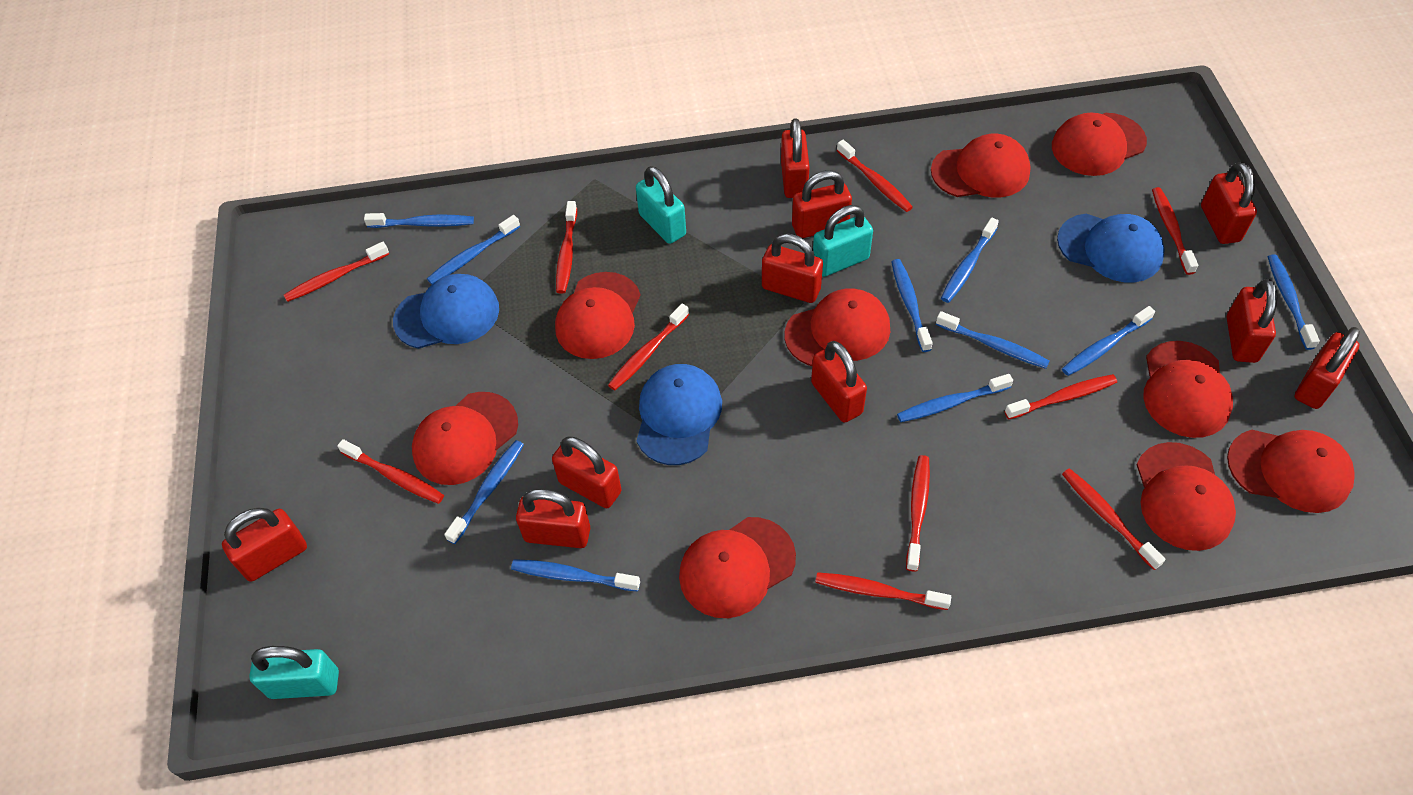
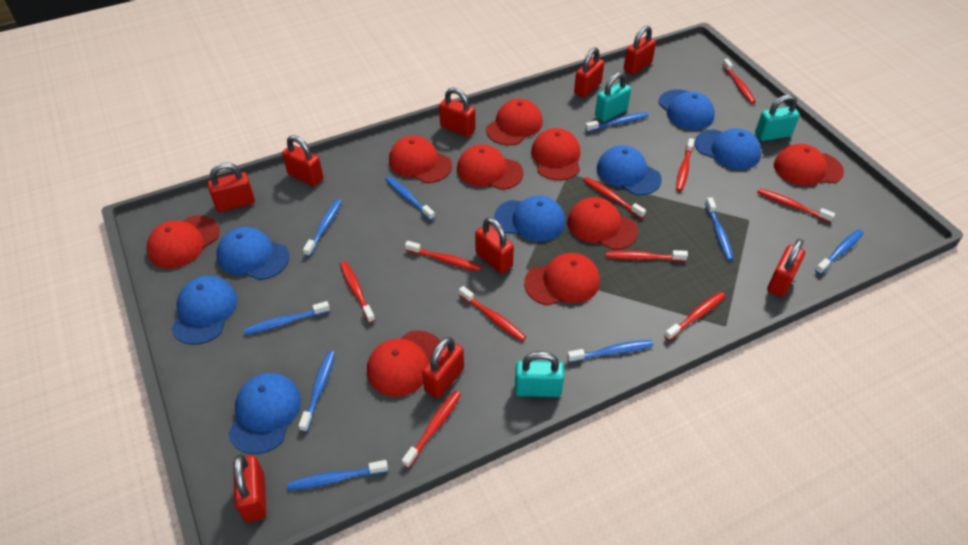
blue cap: 3 -> 7
blue toothbrush: 10 -> 9
red padlock: 10 -> 9

